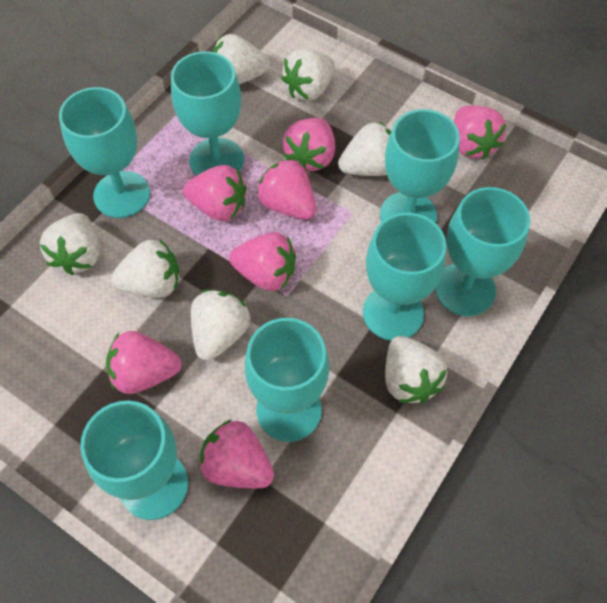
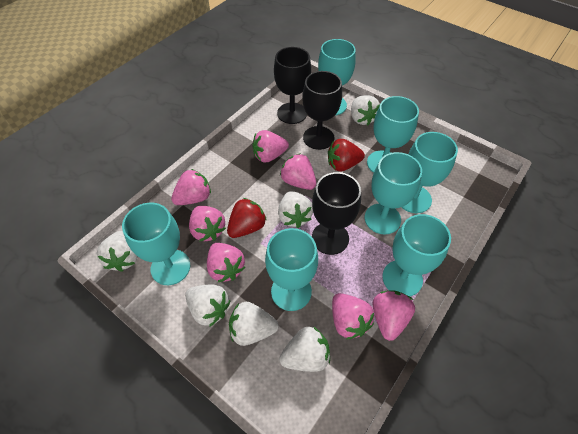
black goblet: 0 -> 3
red strawberry: 0 -> 2
white strawberry: 7 -> 6

